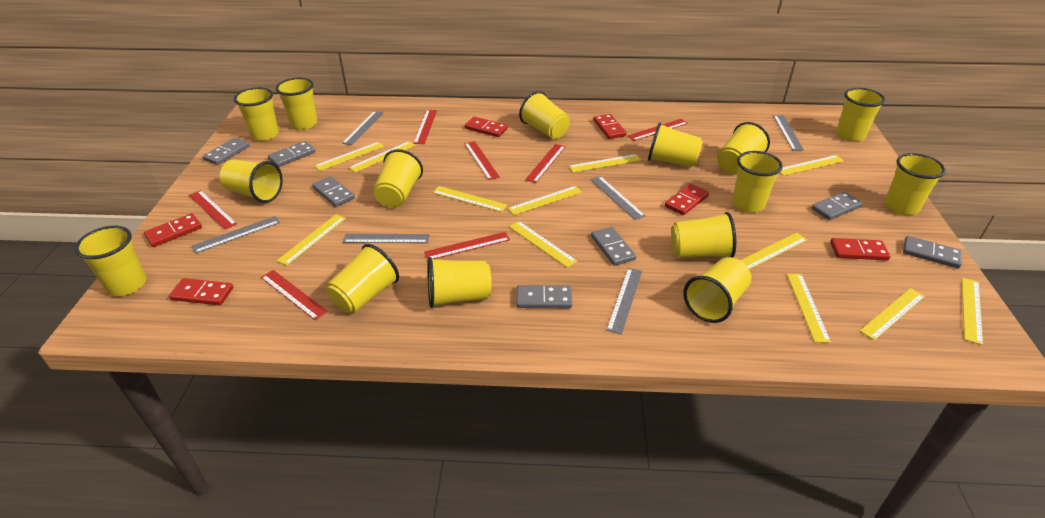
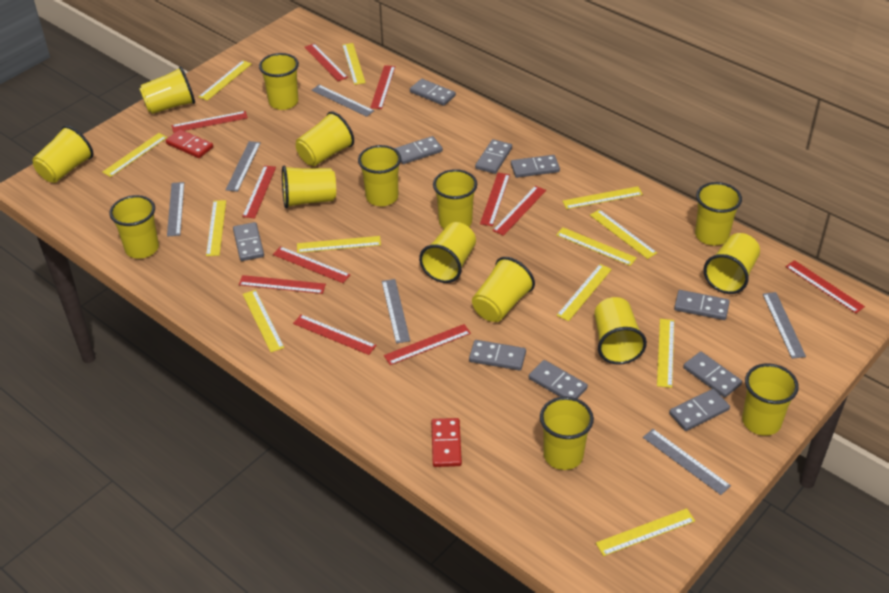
grey domino: 7 -> 10
red domino: 6 -> 2
red ruler: 7 -> 11

